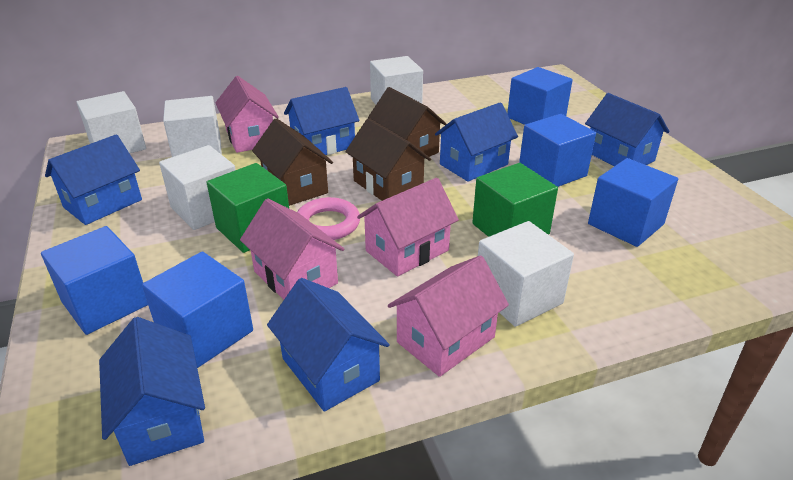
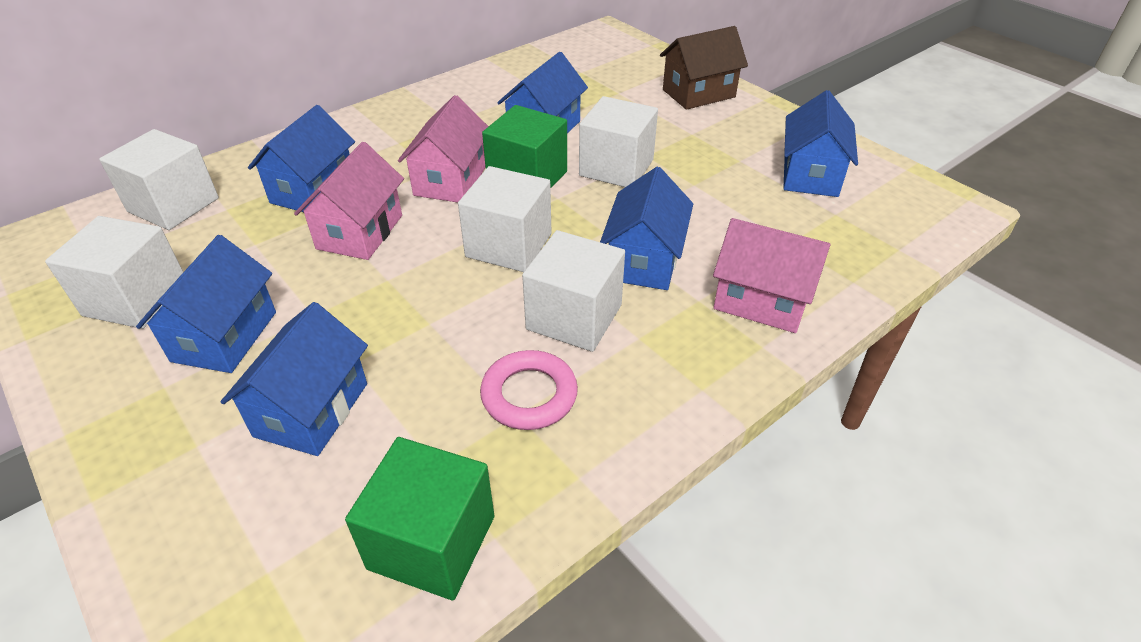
blue cube: 5 -> 0
brown house: 3 -> 1
pink house: 4 -> 3

